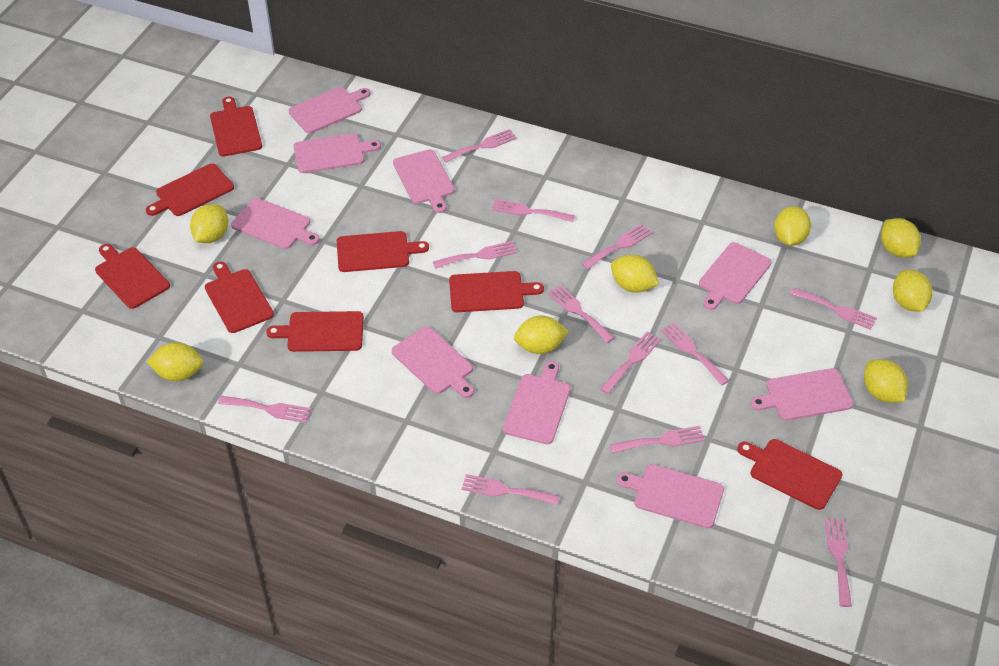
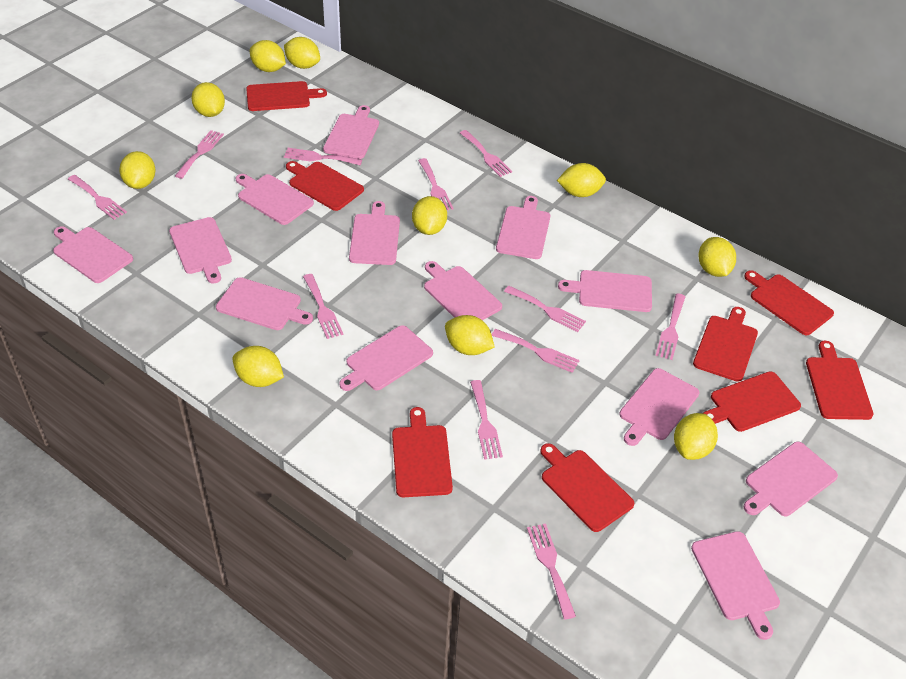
pink cutting board: 9 -> 13
pink fork: 12 -> 11
yellow lemon: 8 -> 10

